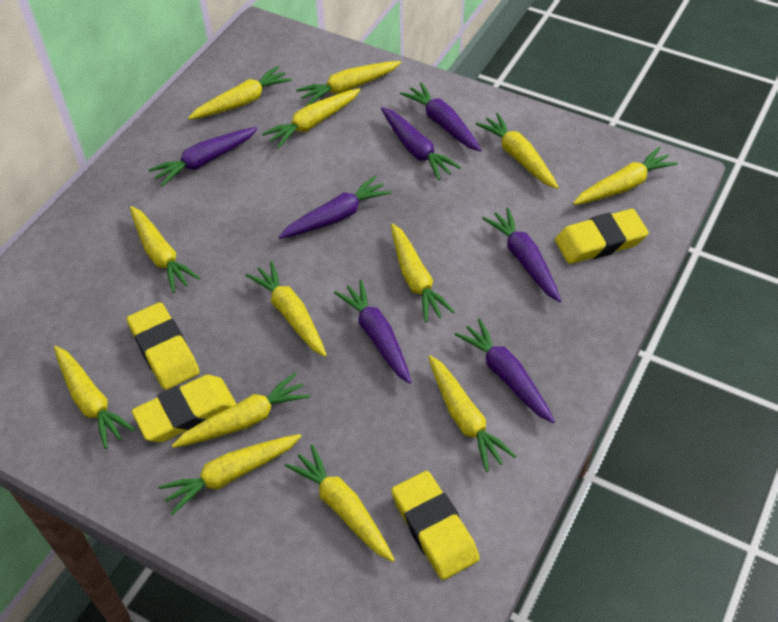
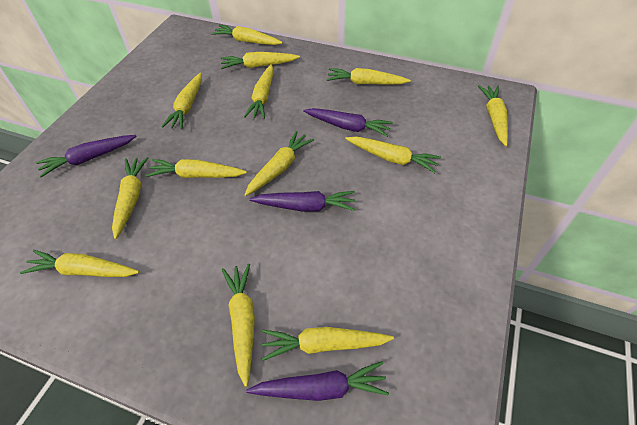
purple carrot: 7 -> 4
yellow eraser: 4 -> 0

